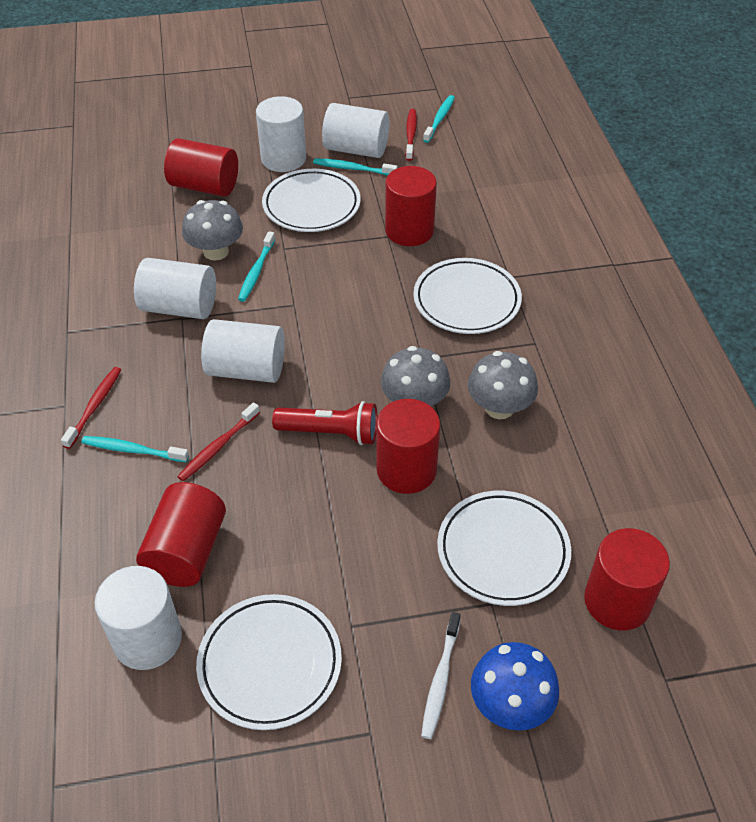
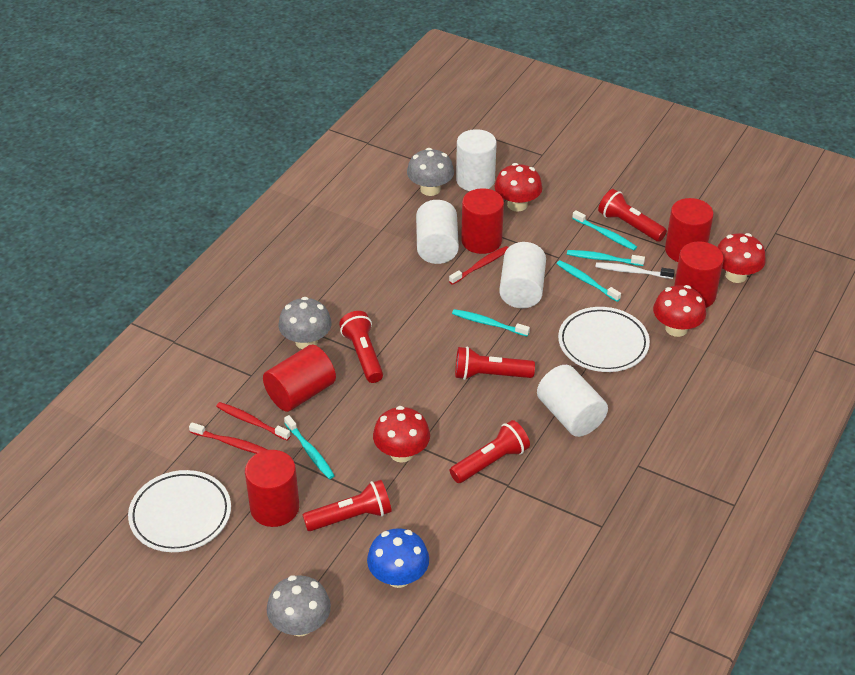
red flashlight: 1 -> 5
red mushroom: 0 -> 4
turquoise toothbrush: 4 -> 5
white cylinder: 5 -> 4
white plate: 4 -> 2

